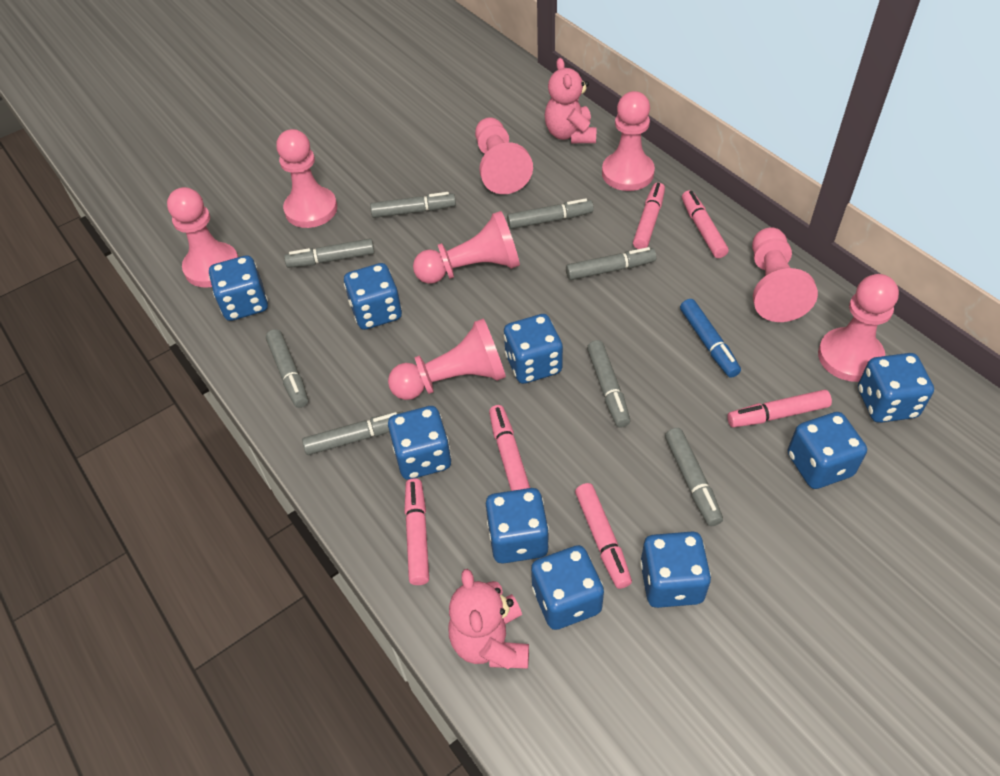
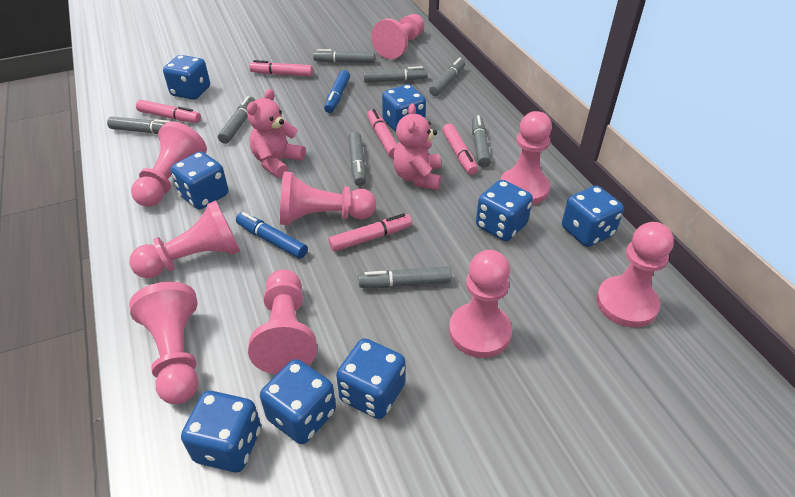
blue dice: 9 -> 8
blue marker: 1 -> 2
pink marker: 6 -> 5
pink pawn: 8 -> 9

